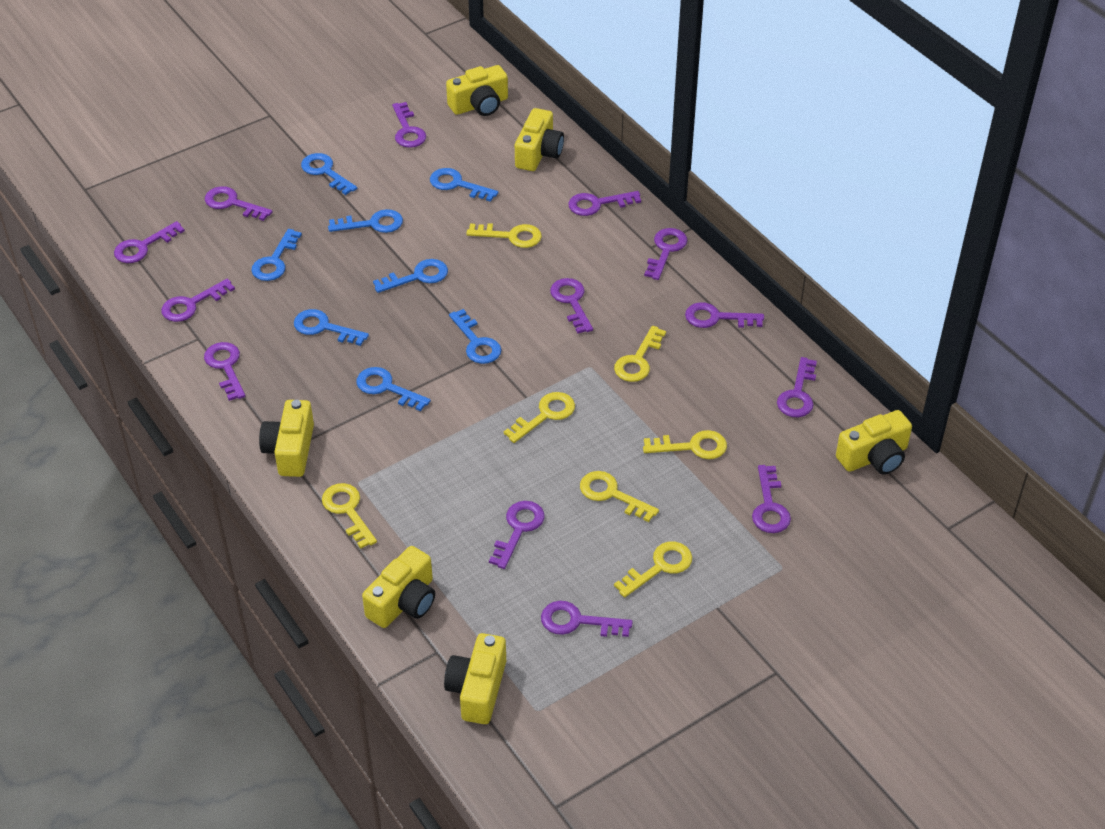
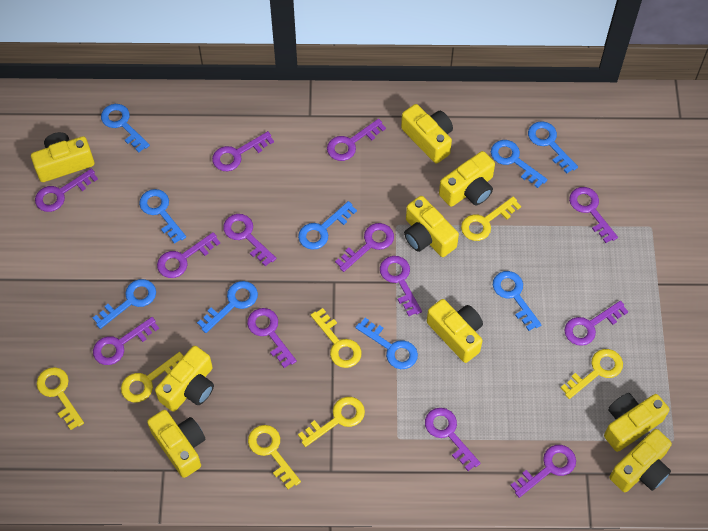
blue key: 8 -> 9
yellow camera: 6 -> 9

